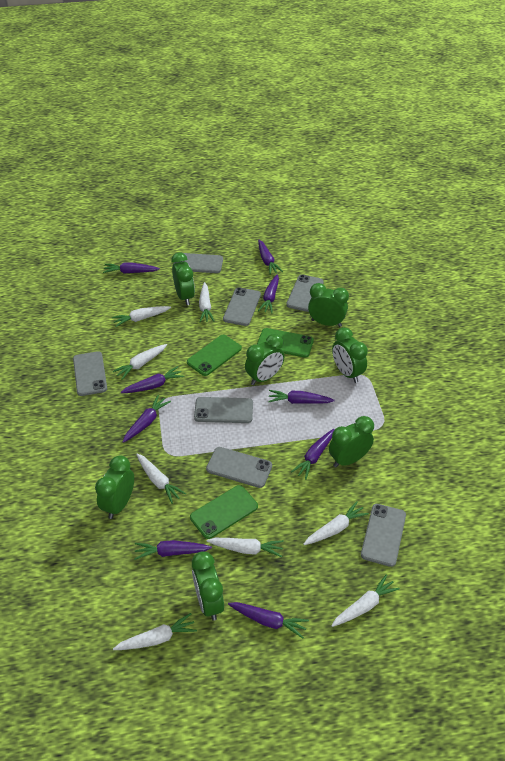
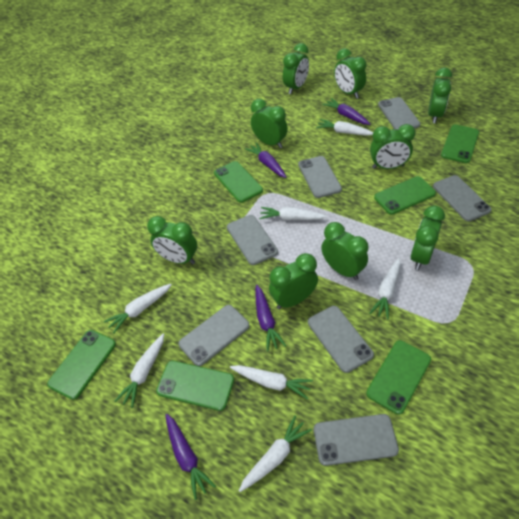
green clock: 7 -> 9
green phone: 3 -> 6
purple carrot: 9 -> 4
white carrot: 8 -> 7

